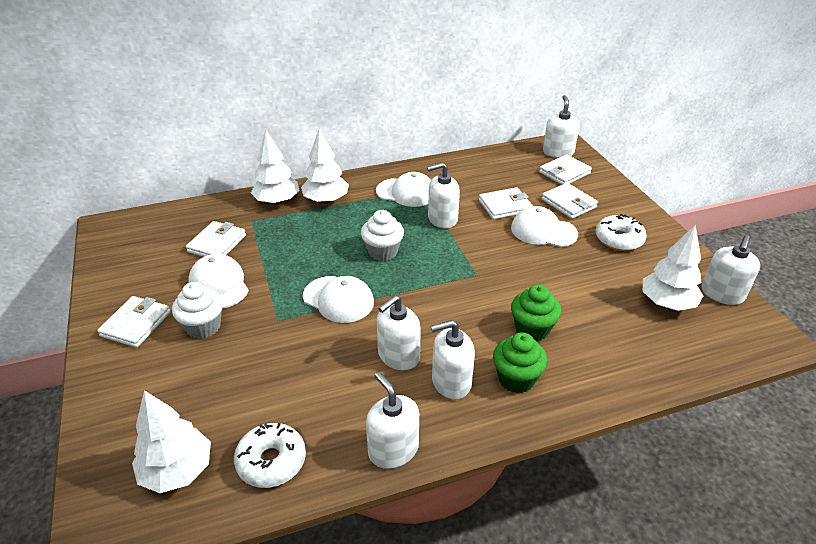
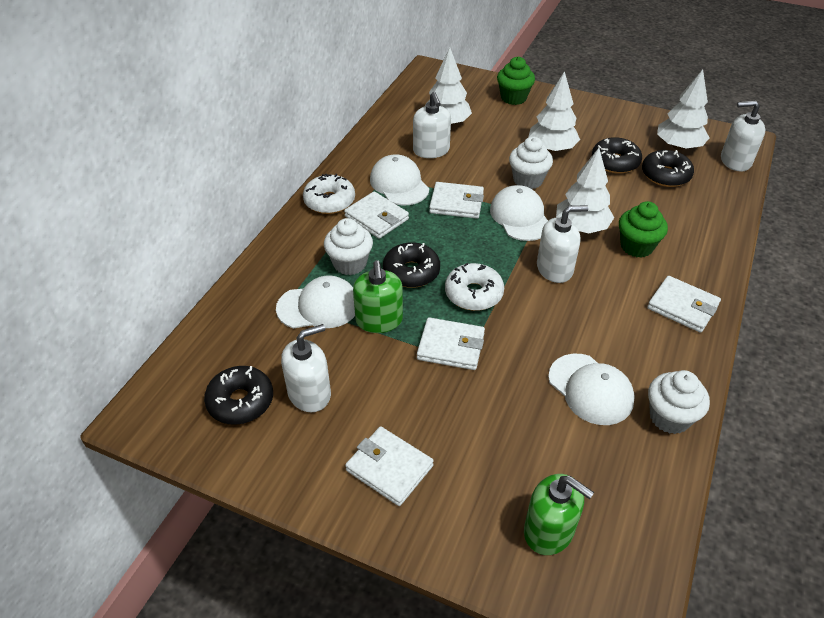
black donut: 0 -> 4
green soap dispenser: 0 -> 2
white cupcake: 2 -> 3
white soap dispenser: 6 -> 4

